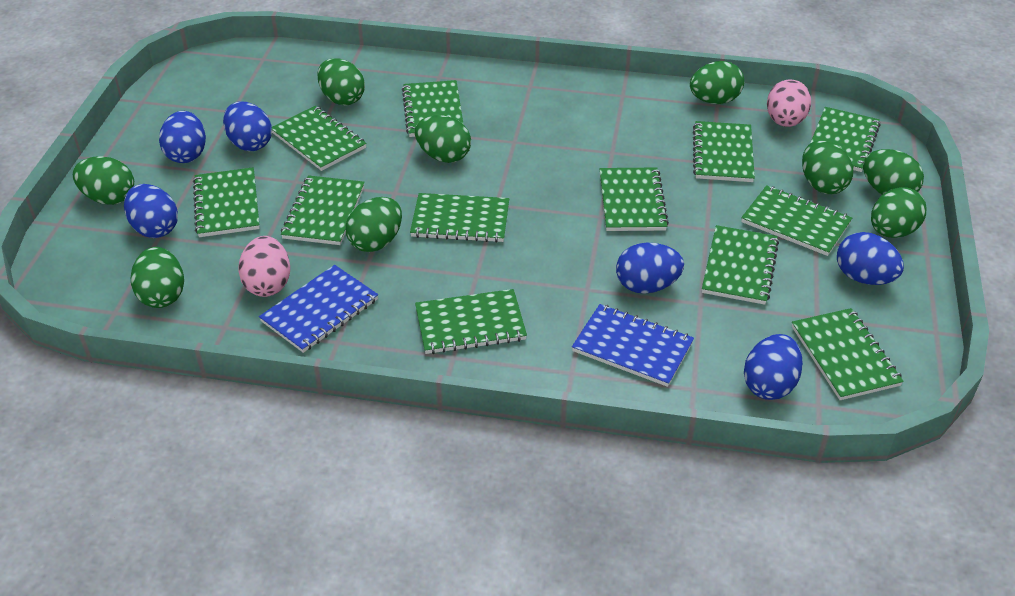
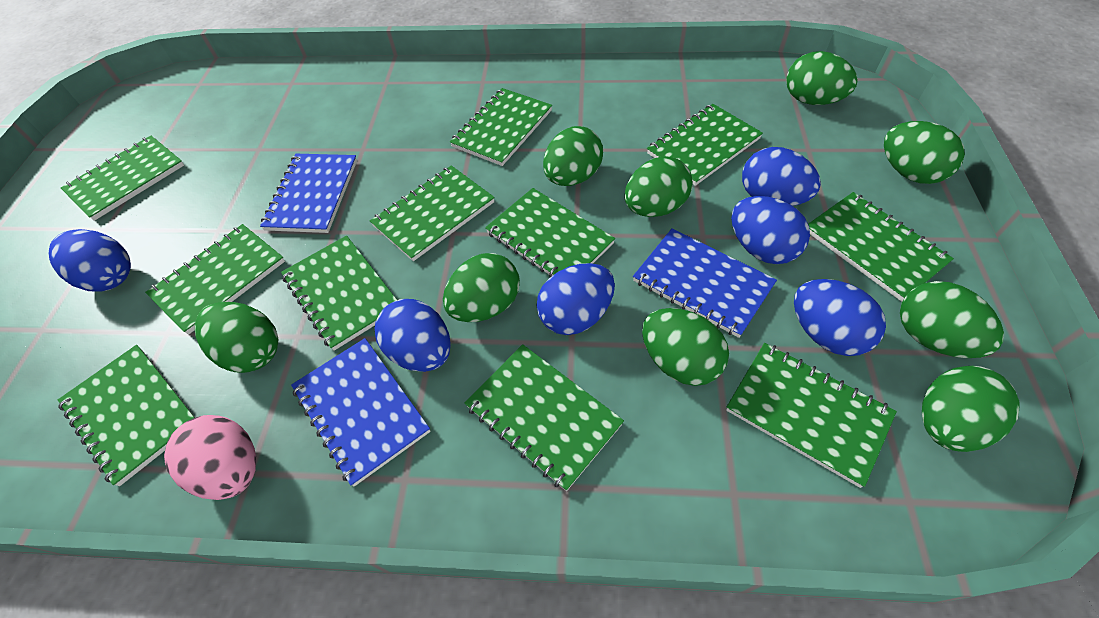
blue notebook: 2 -> 3
green notebook: 12 -> 11
pink egg: 2 -> 1

